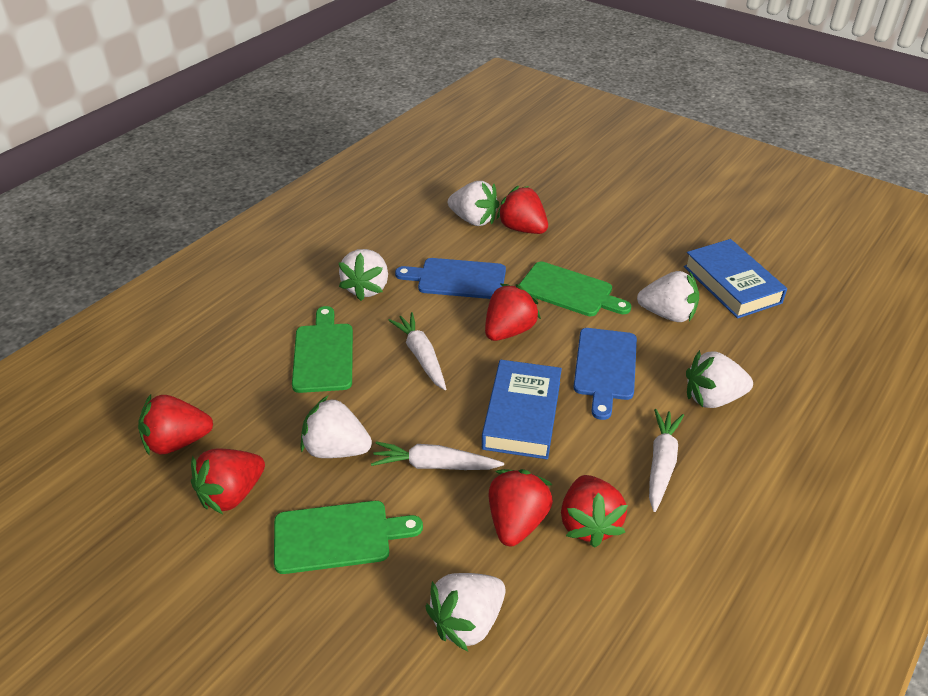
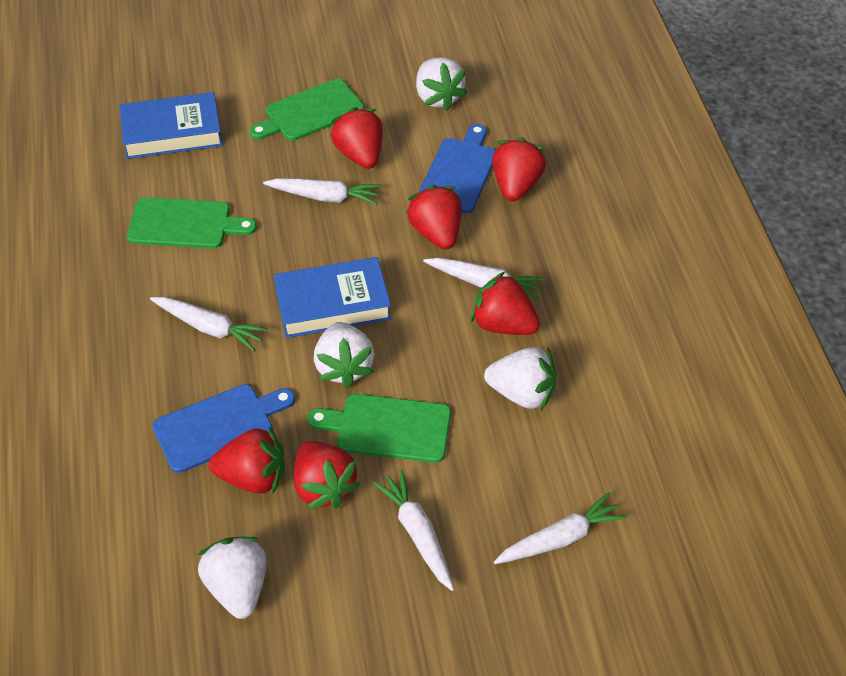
white carrot: 3 -> 5
white strawberry: 6 -> 4

